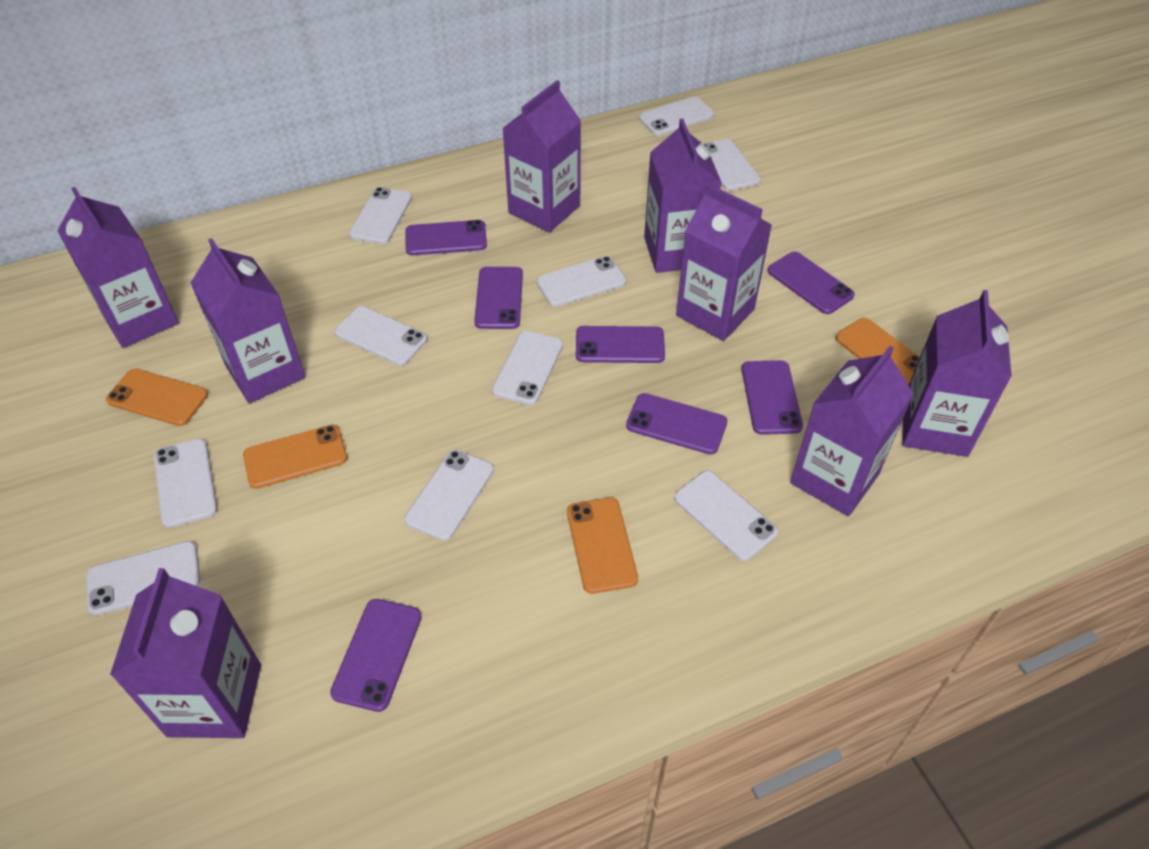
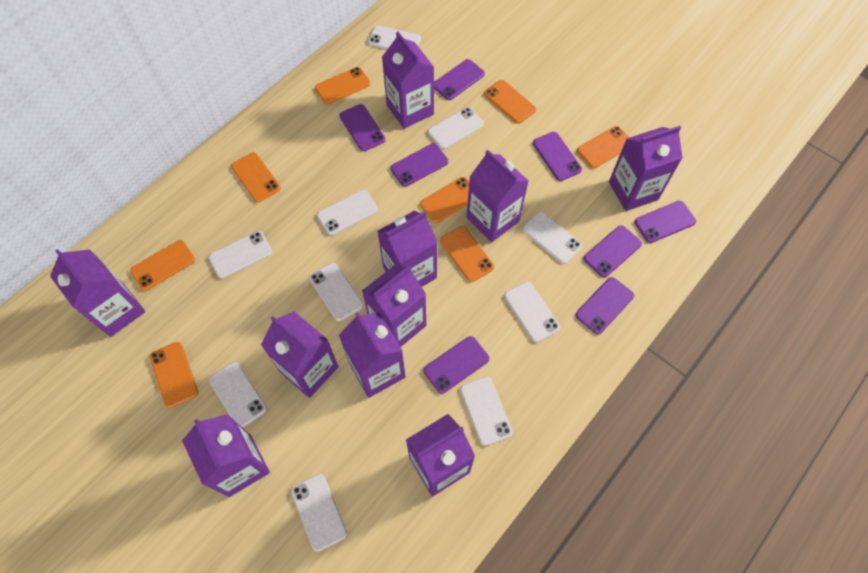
orange phone: 4 -> 8
purple carton: 8 -> 10
purple phone: 7 -> 8

